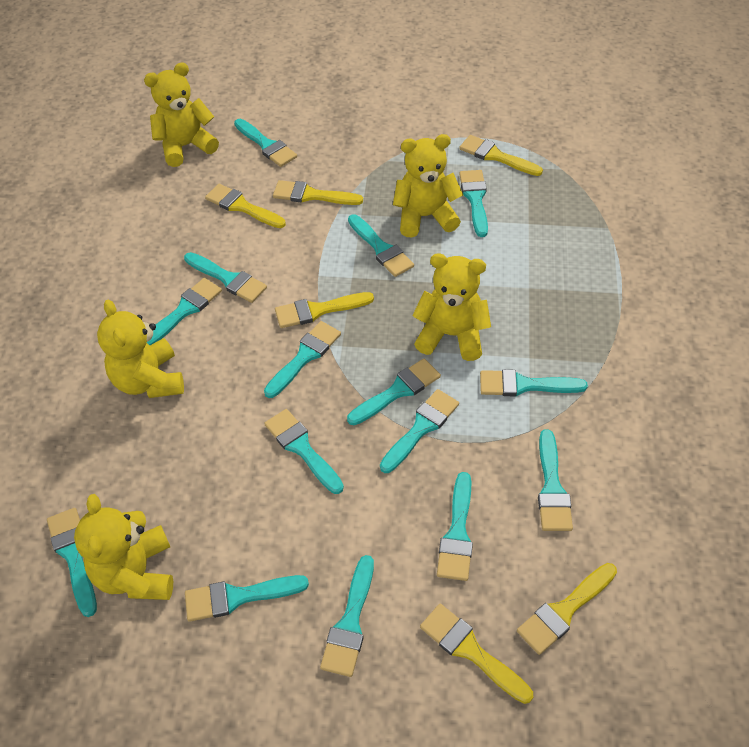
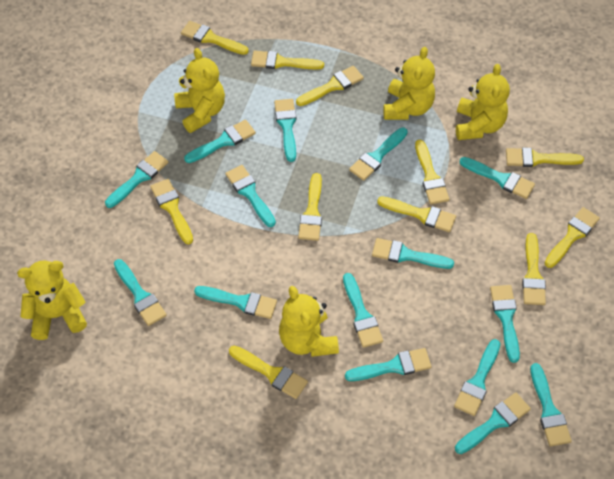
yellow brush: 6 -> 11

